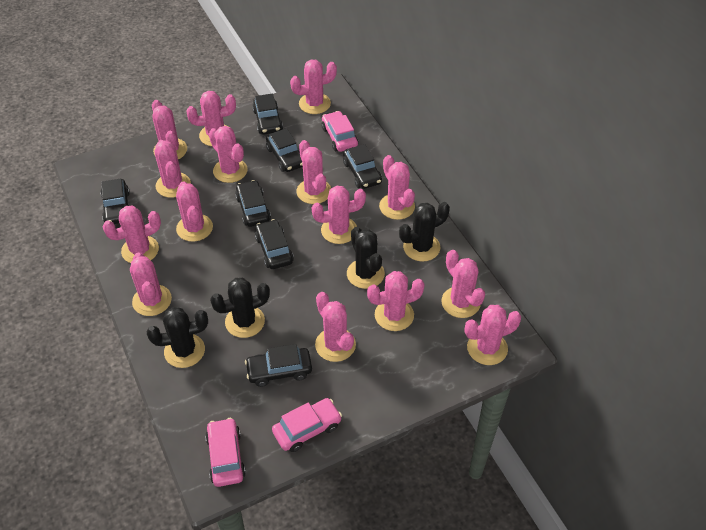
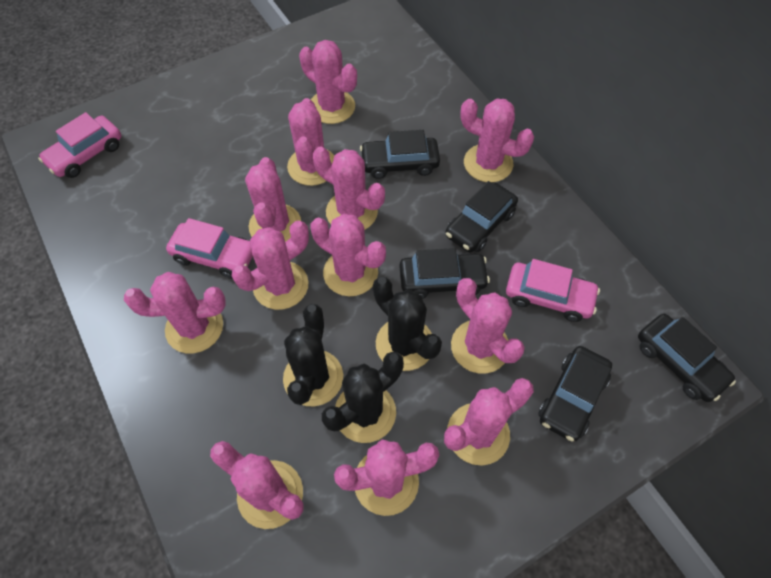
black cactus: 4 -> 3
black car: 7 -> 5
pink cactus: 15 -> 12

